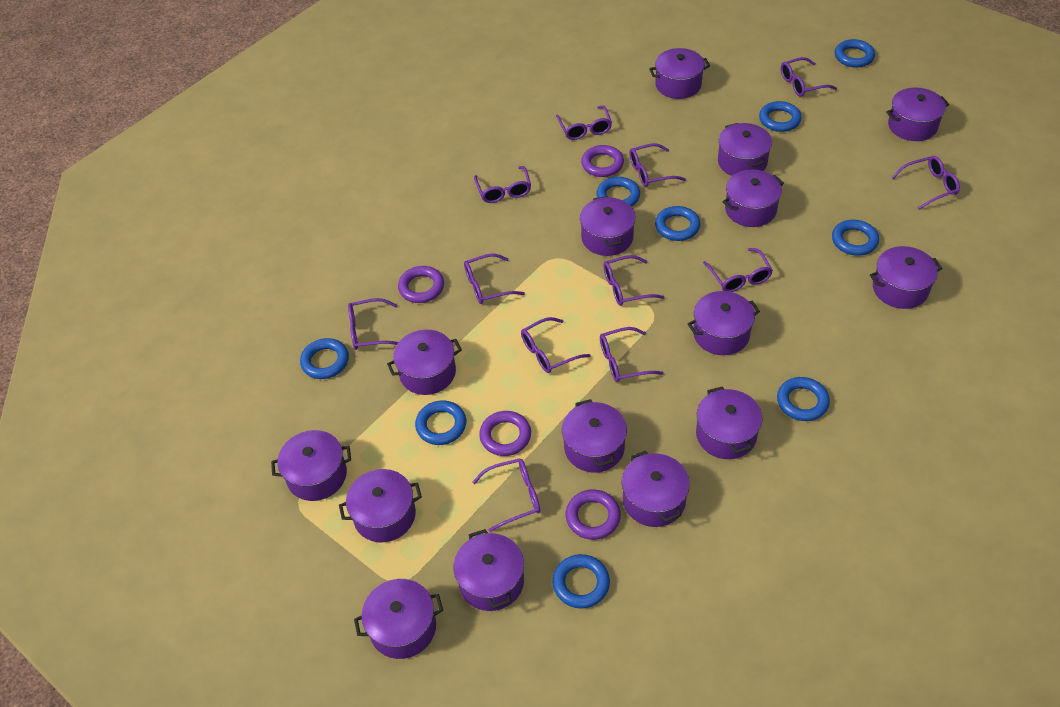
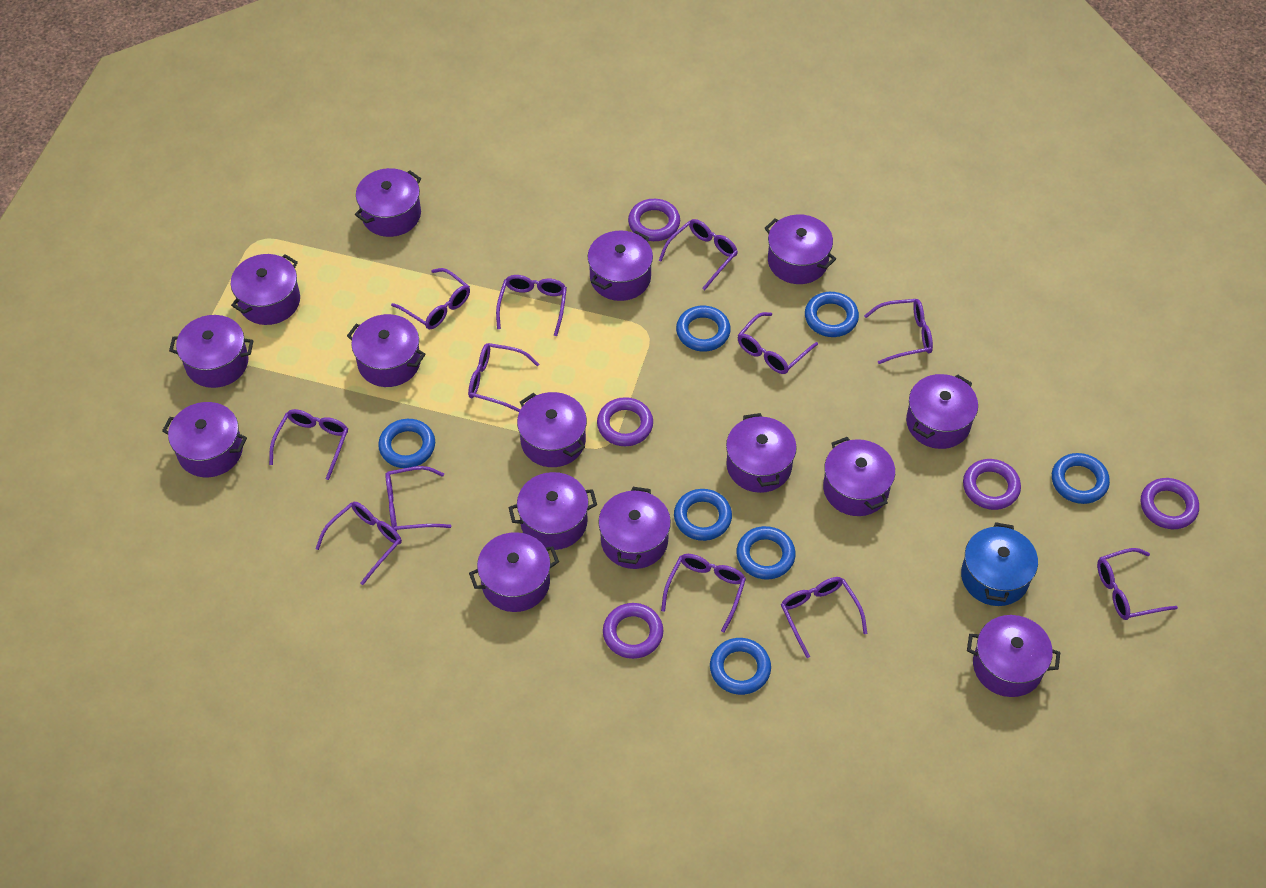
blue pot: 0 -> 1
blue ring: 9 -> 7
purple ring: 4 -> 5

